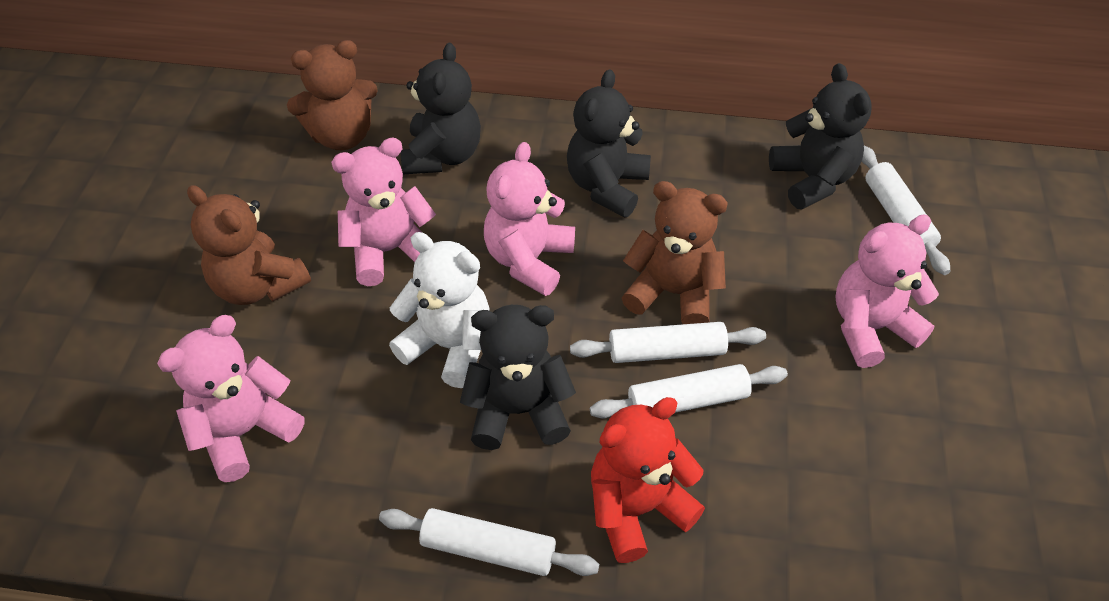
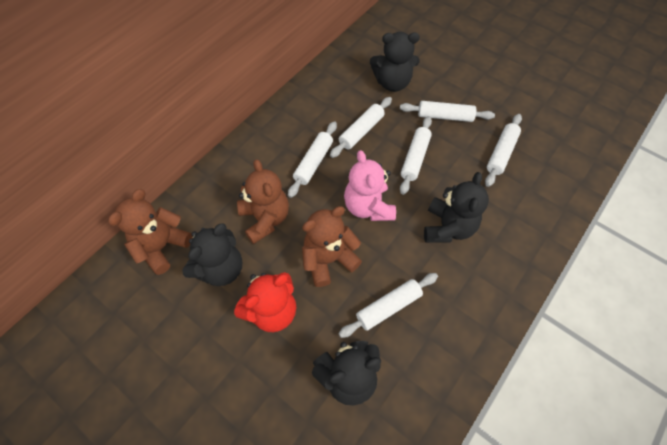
pink teddy bear: 4 -> 1
white rolling pin: 4 -> 6
white teddy bear: 1 -> 0

